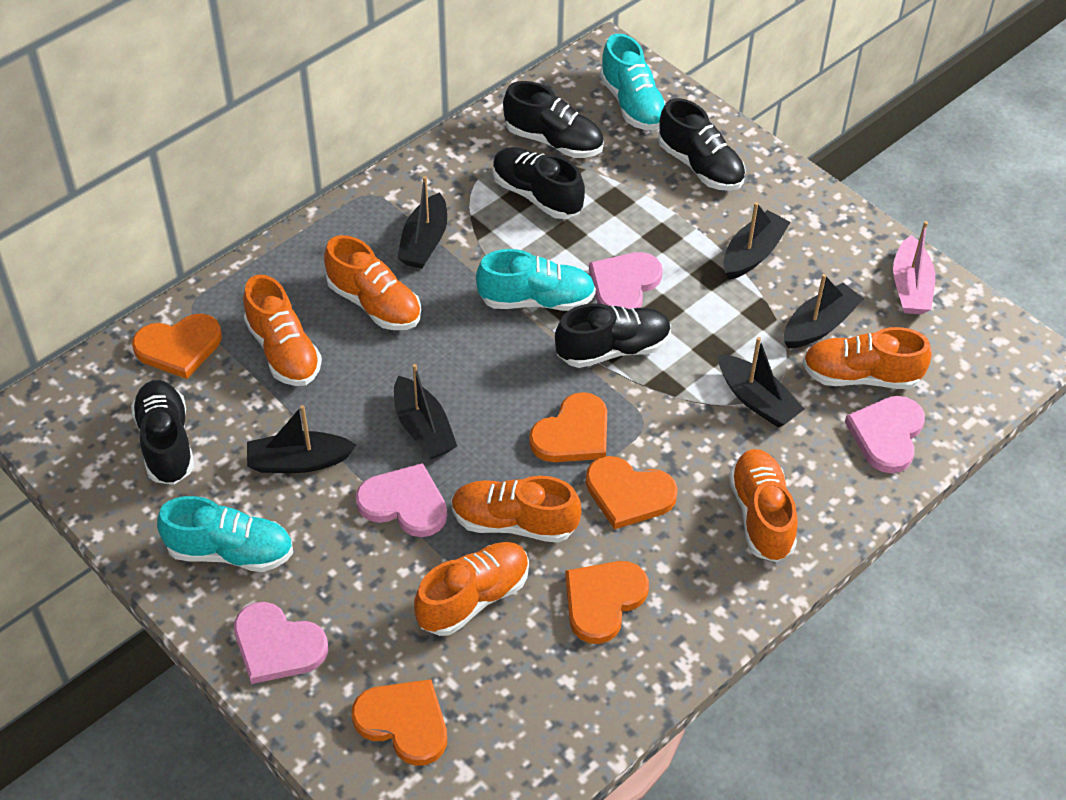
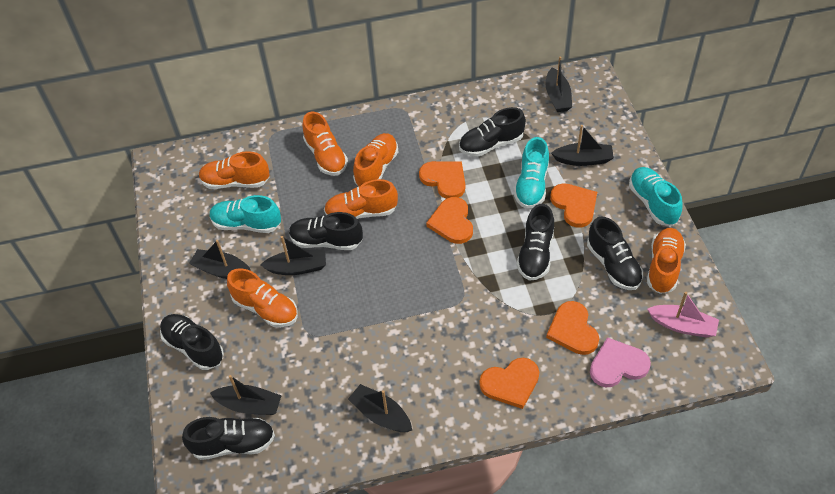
black shoe: 5 -> 6
pink heart: 4 -> 1

